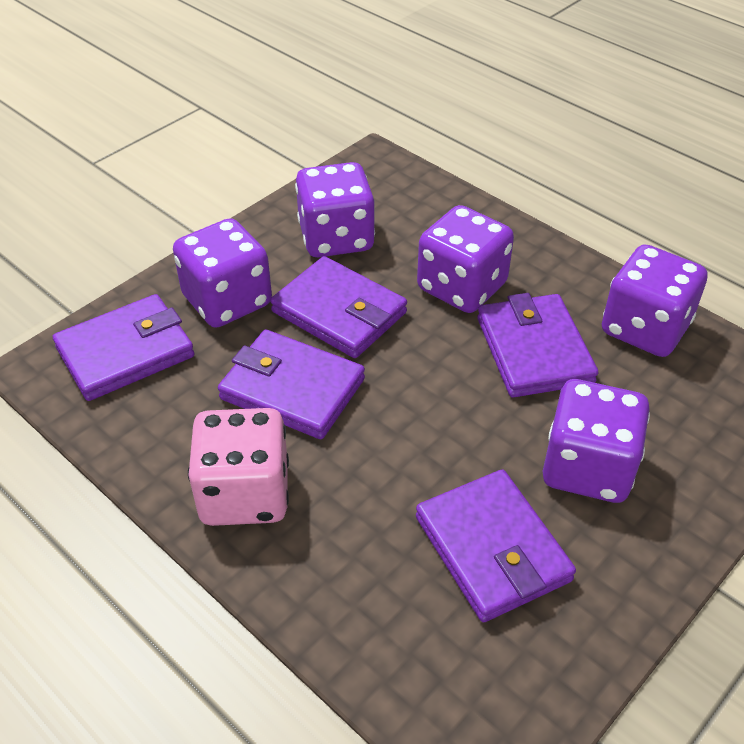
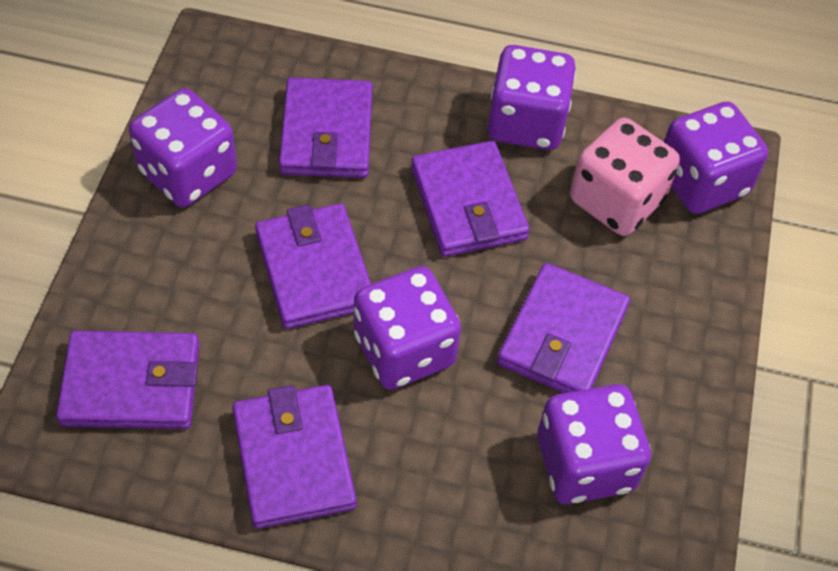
purple wallet: 5 -> 6

